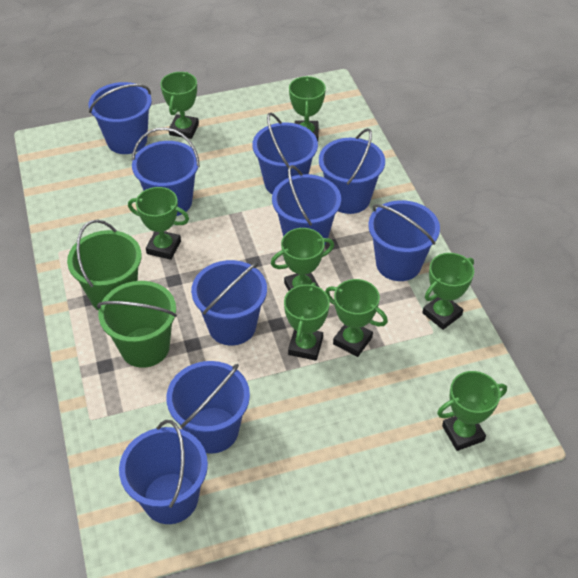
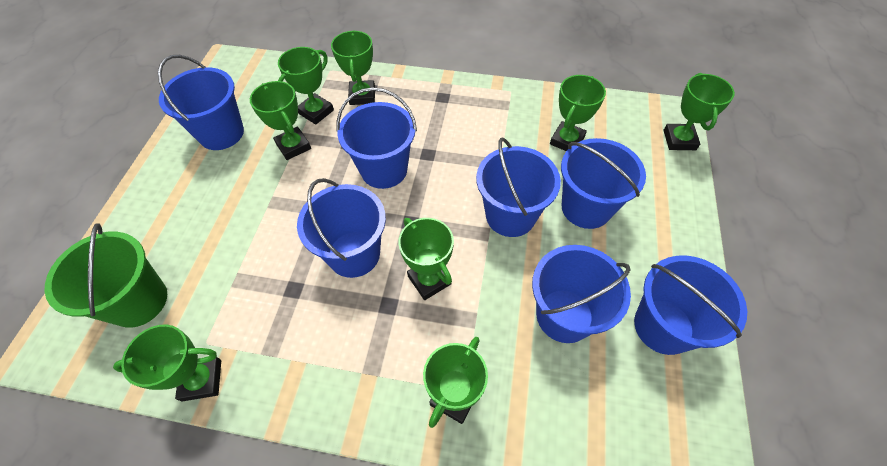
blue bucket: 9 -> 7
green bucket: 2 -> 1

